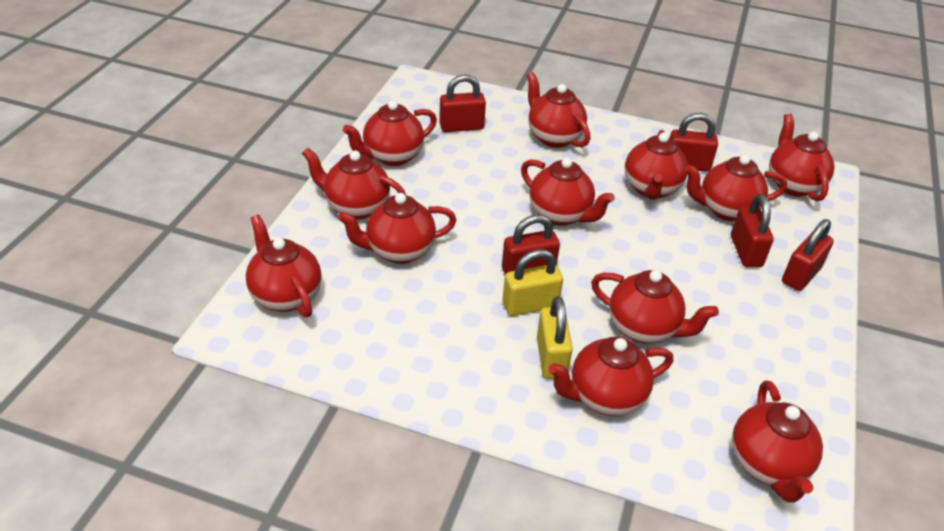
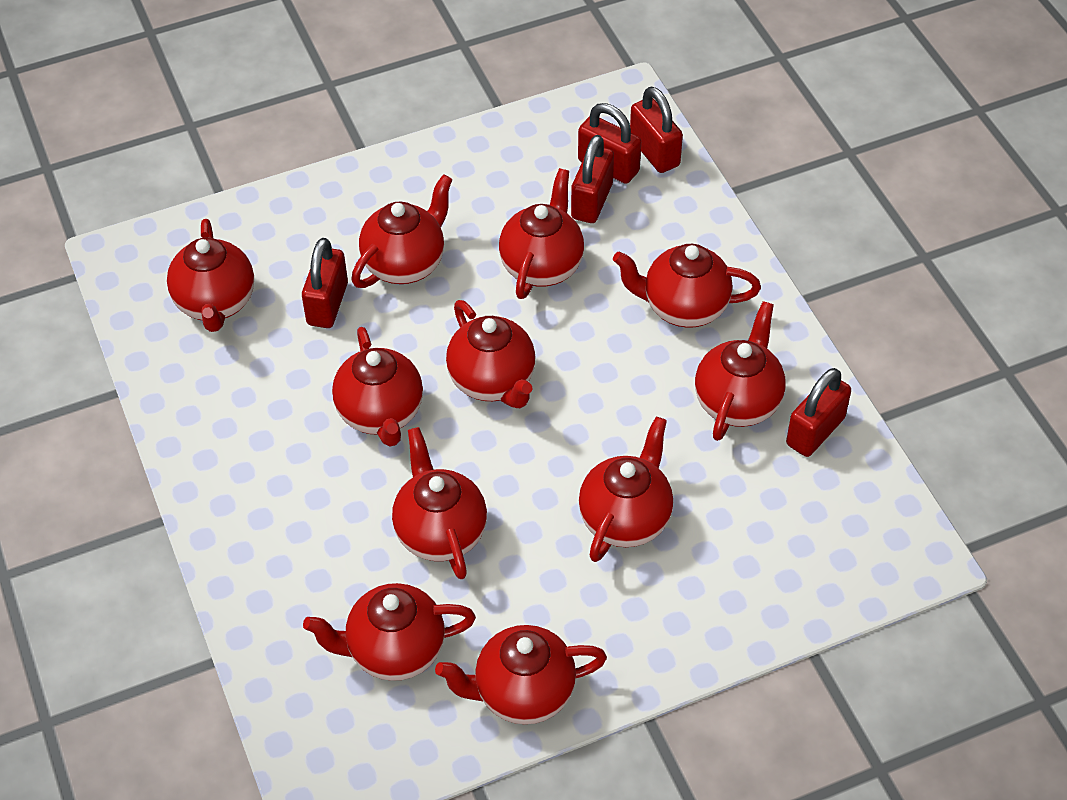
red teapot: 12 -> 11
yellow padlock: 2 -> 0

